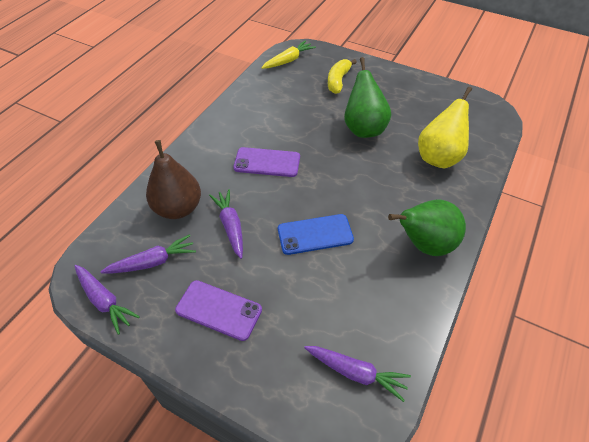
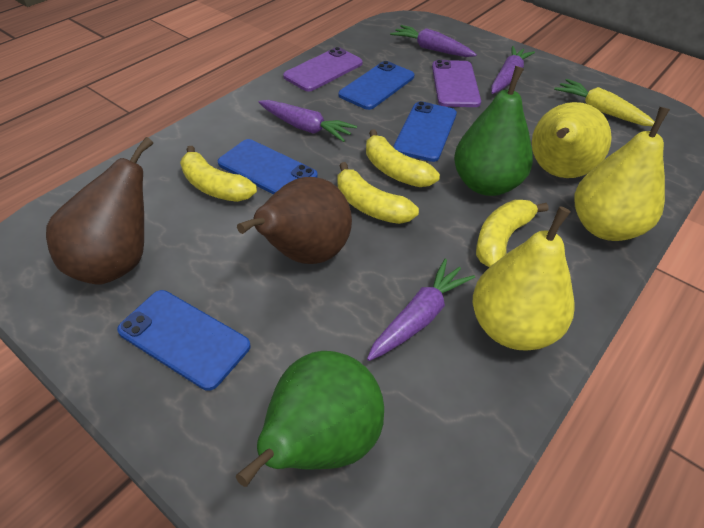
blue phone: 1 -> 4
brown pear: 1 -> 2
yellow banana: 1 -> 4
yellow pear: 1 -> 3

